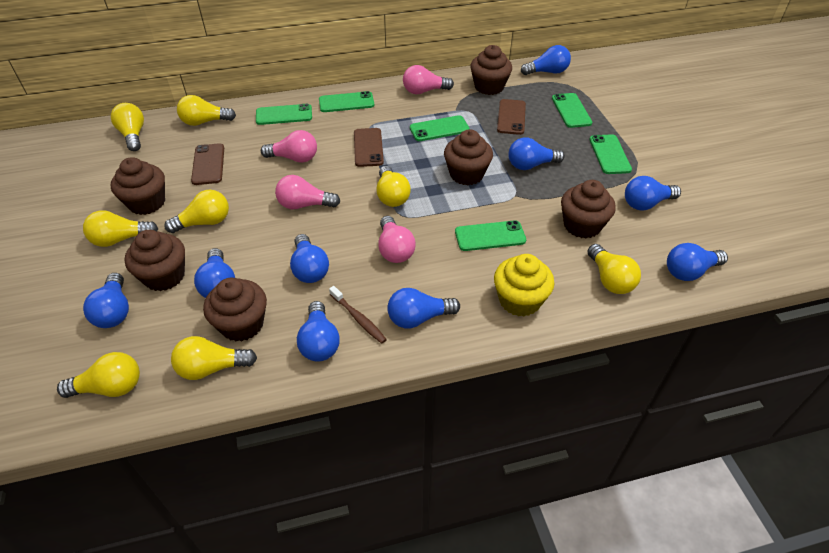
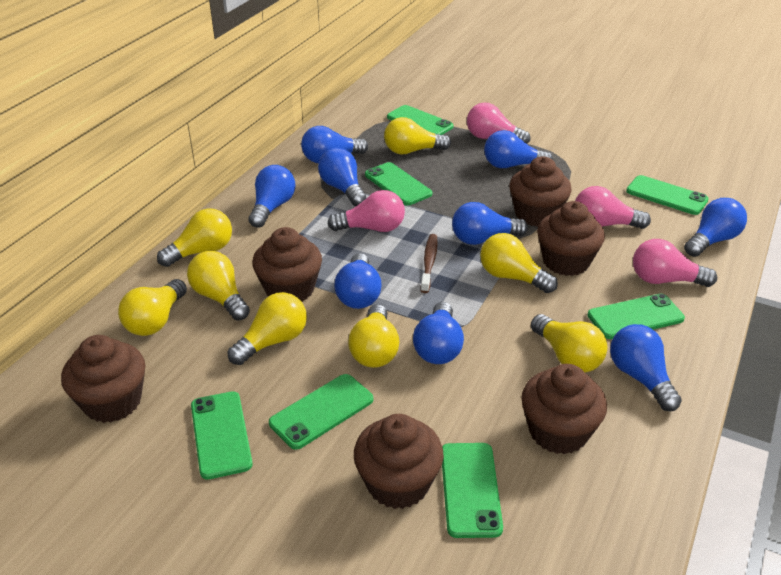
brown phone: 3 -> 0
green phone: 6 -> 7
yellow cupcake: 1 -> 0

